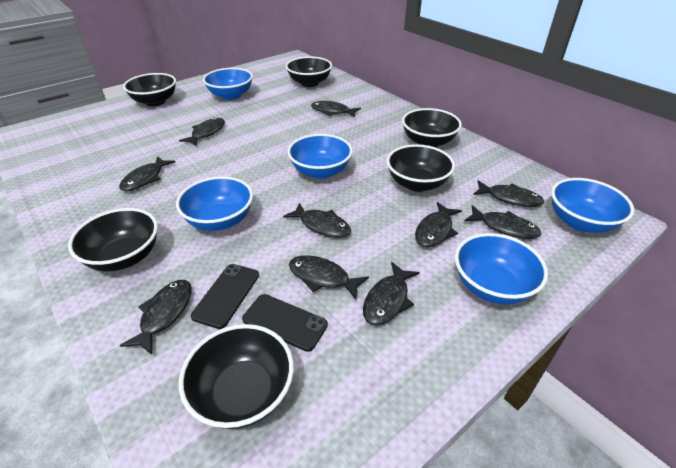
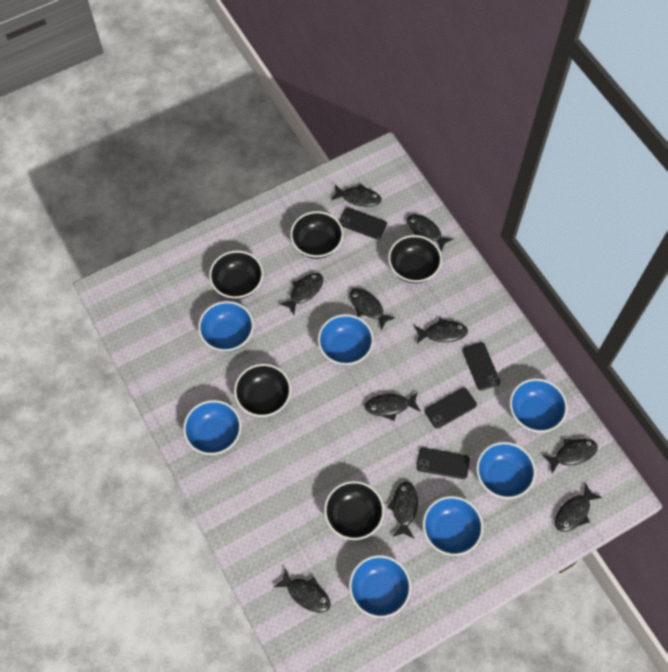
black bowl: 6 -> 5
black phone: 2 -> 4
blue bowl: 5 -> 7

